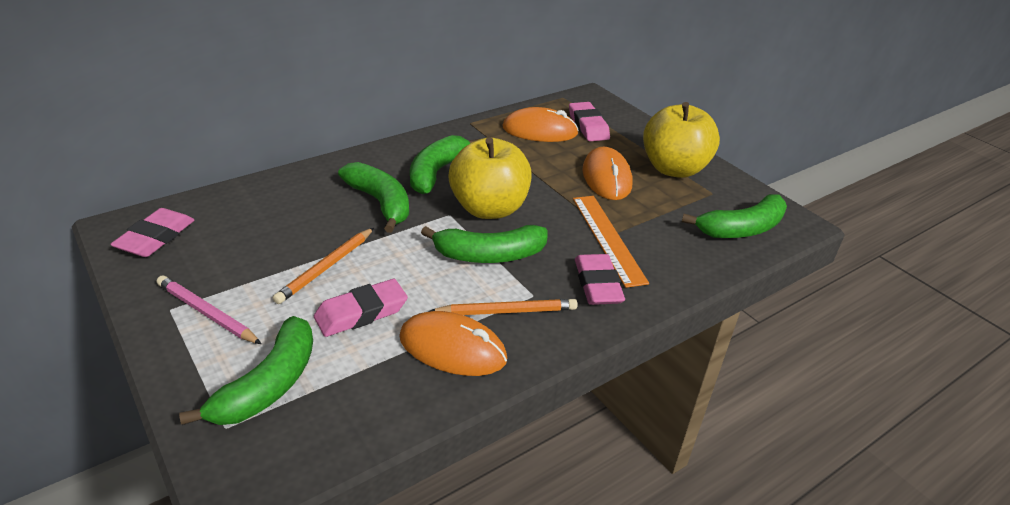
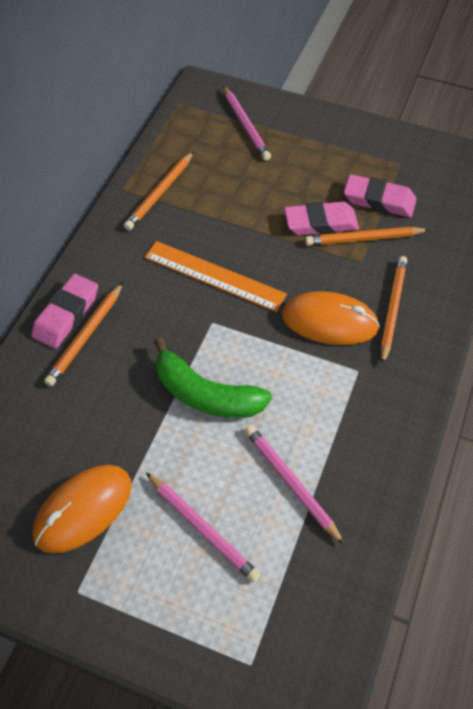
green banana: 5 -> 1
orange mouse: 3 -> 2
orange pencil: 2 -> 4
pink eraser: 4 -> 3
pink pencil: 1 -> 3
yellow apple: 2 -> 0

